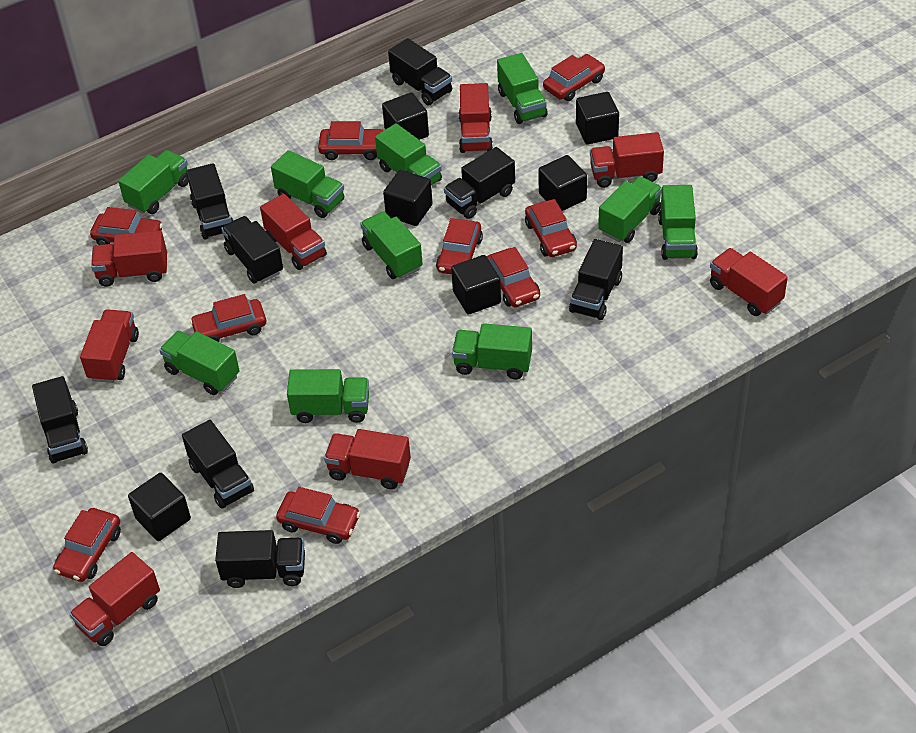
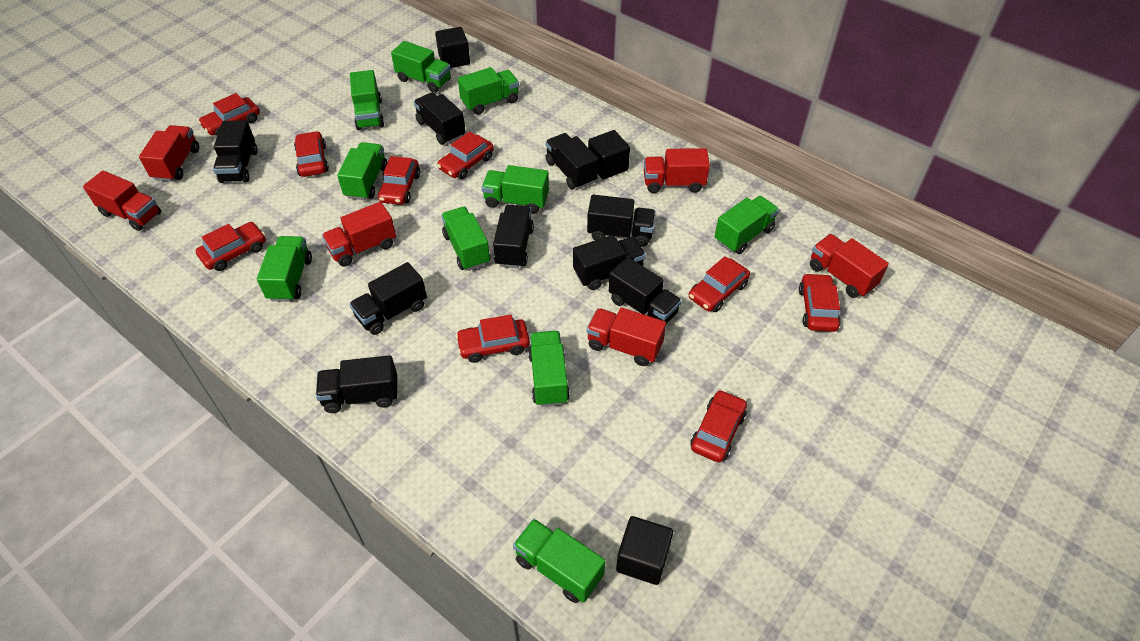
black cube: 6 -> 3
black truck: 8 -> 9
red truck: 8 -> 6

